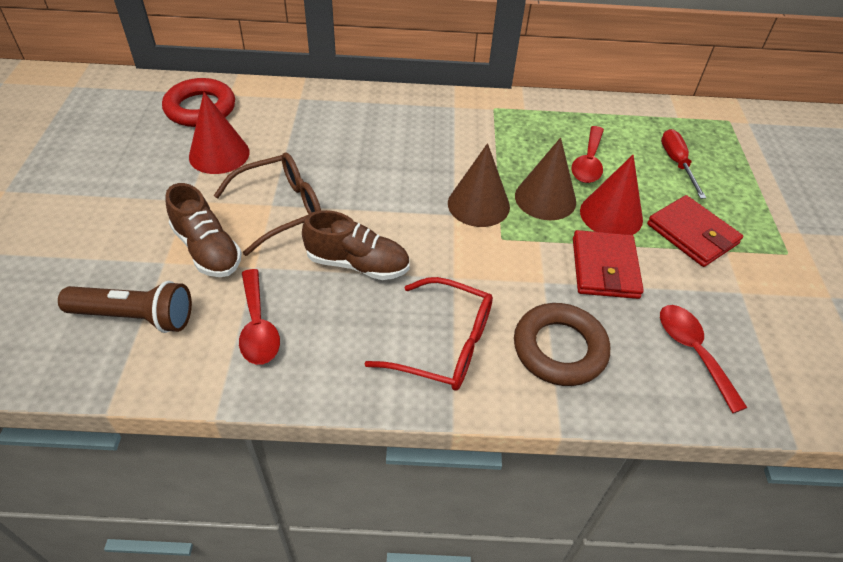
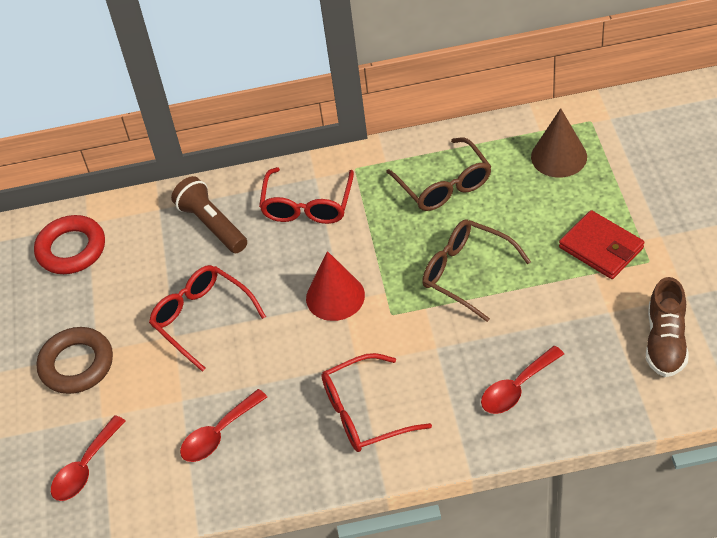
brown cone: 2 -> 1
brown glasses: 1 -> 2
brown shoe: 2 -> 1
red cone: 2 -> 1
red glasses: 1 -> 3
red screwdriver: 1 -> 0
red wallet: 2 -> 1

